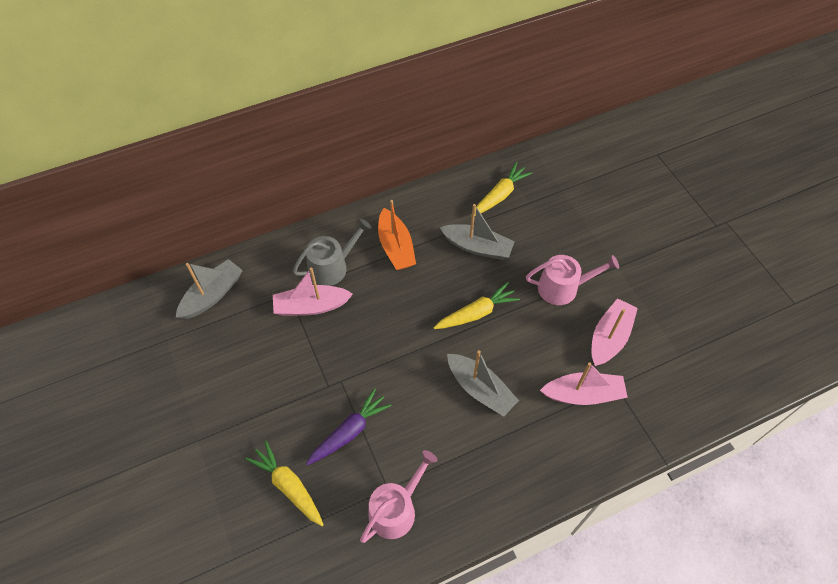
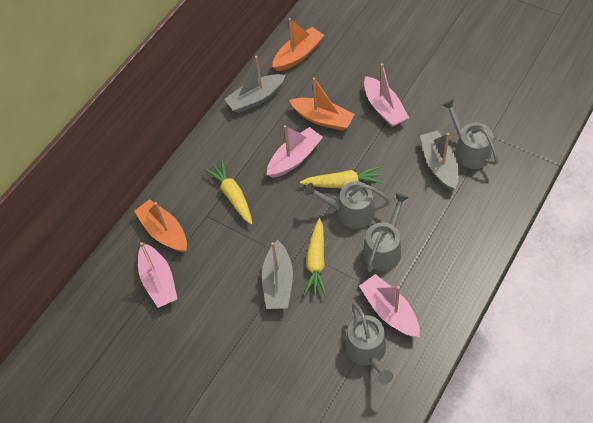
grey watering can: 1 -> 4
orange boat: 1 -> 3
pink boat: 3 -> 4
pink watering can: 2 -> 0
purple carrot: 1 -> 0

